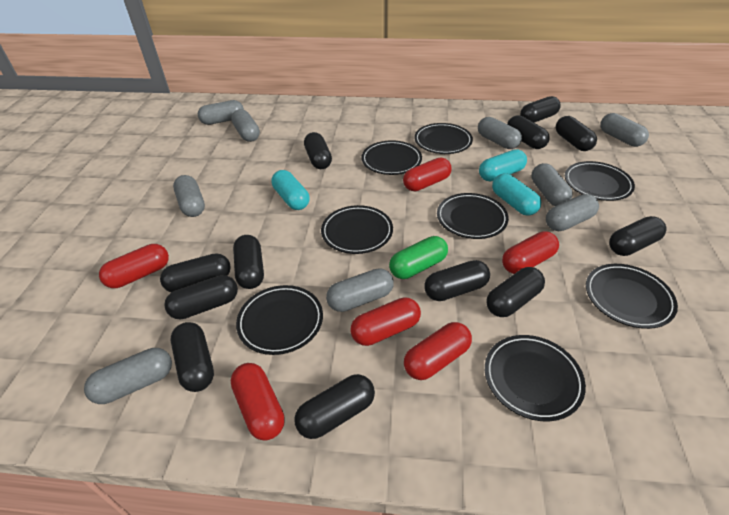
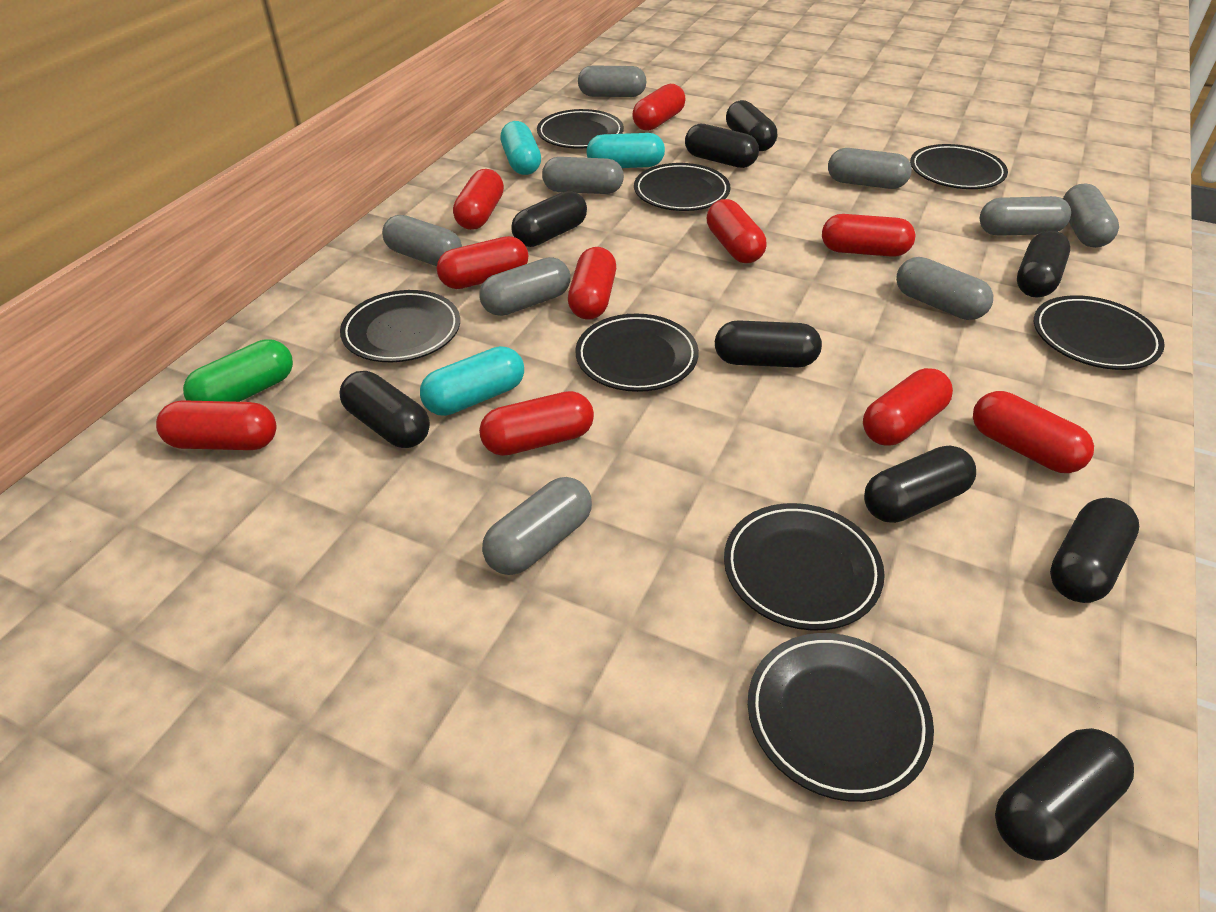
black capsule: 12 -> 9
red capsule: 6 -> 10

